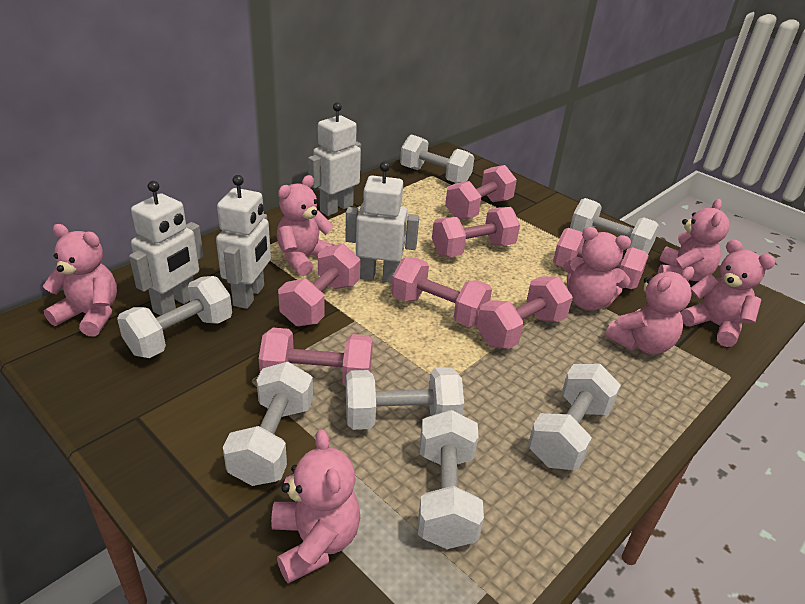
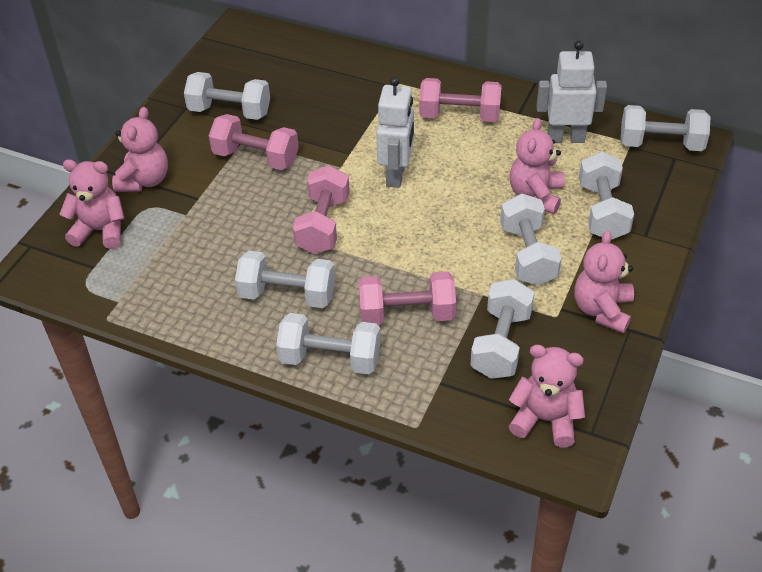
pink dumbbell: 7 -> 4
pink teddy bear: 7 -> 5
white robot: 4 -> 2

